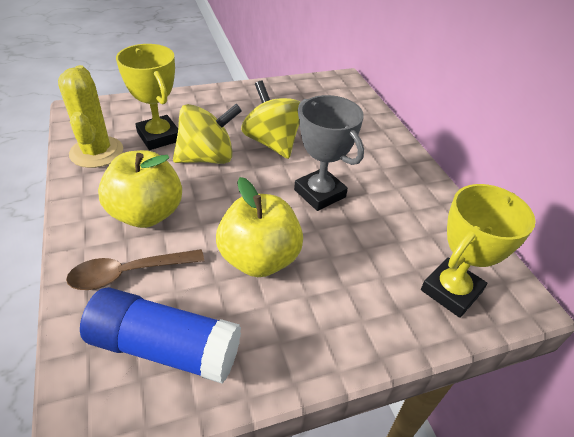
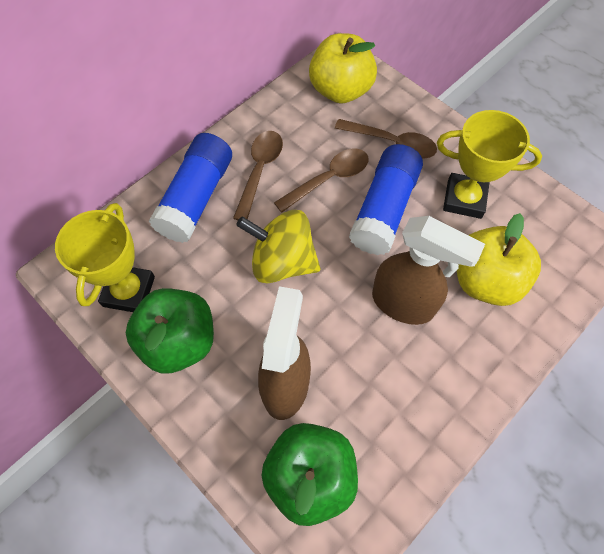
blue glue stick: 1 -> 2
brown spoon: 1 -> 3
brown spray bottle: 0 -> 2
green apple: 0 -> 2
grey trophy: 1 -> 0
yellow cactus: 1 -> 0
yellow spinning top: 2 -> 1

